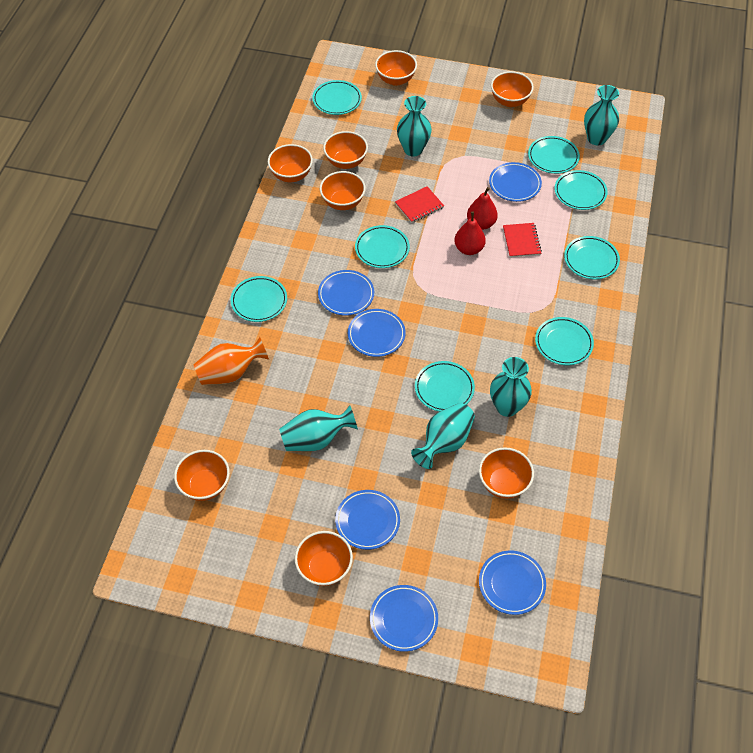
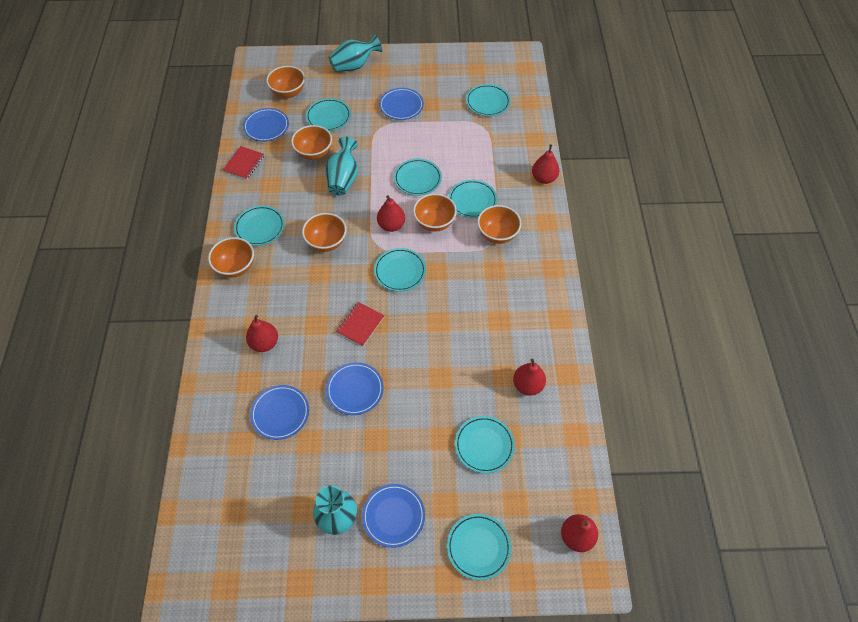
blue plate: 6 -> 5
orange bowl: 8 -> 6
orange vase: 1 -> 0
red pear: 2 -> 5
turquoise vase: 5 -> 3

